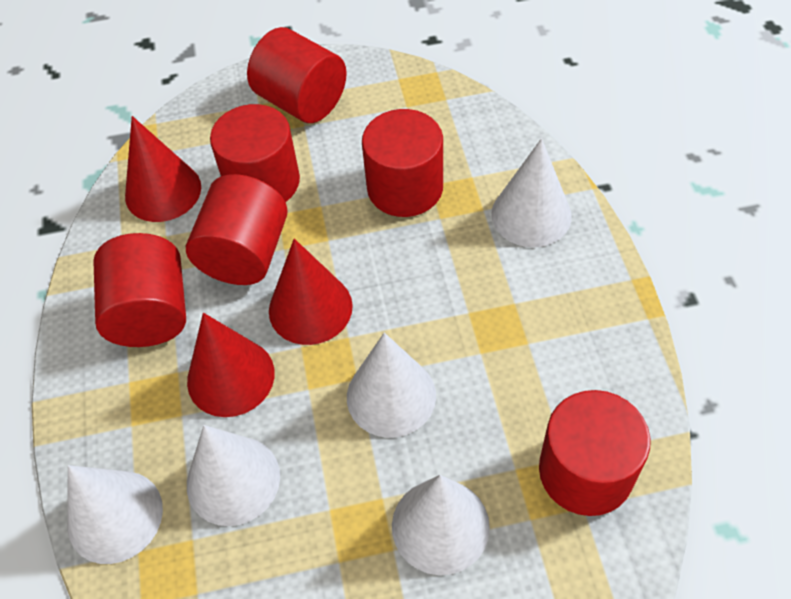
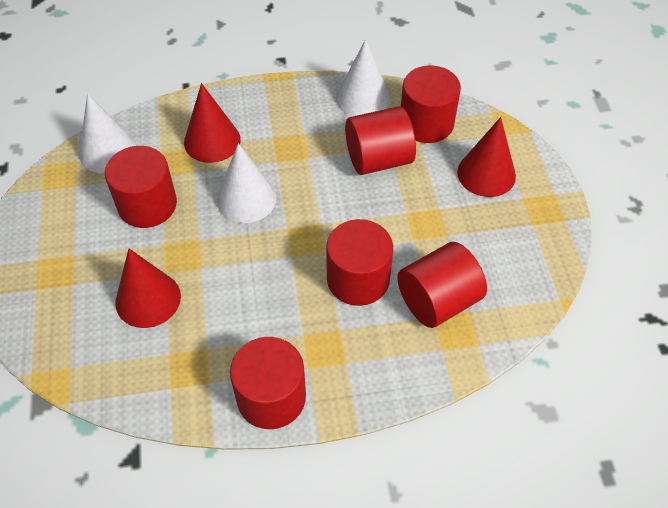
white cone: 5 -> 3

